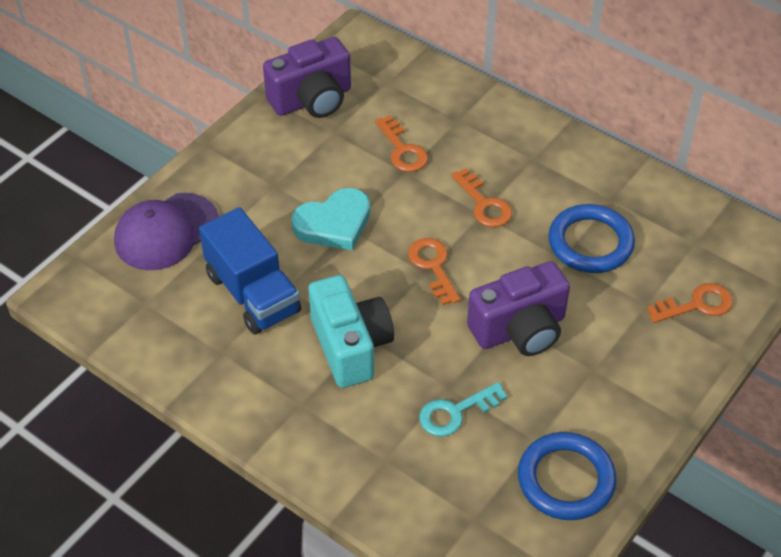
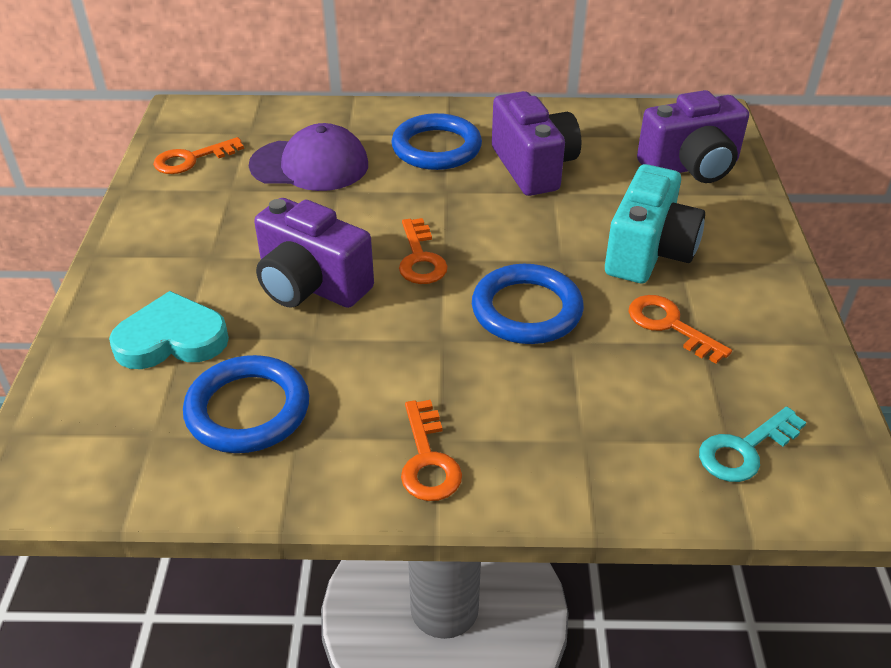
blue ring: 2 -> 3
blue truck: 1 -> 0
purple camera: 2 -> 3

